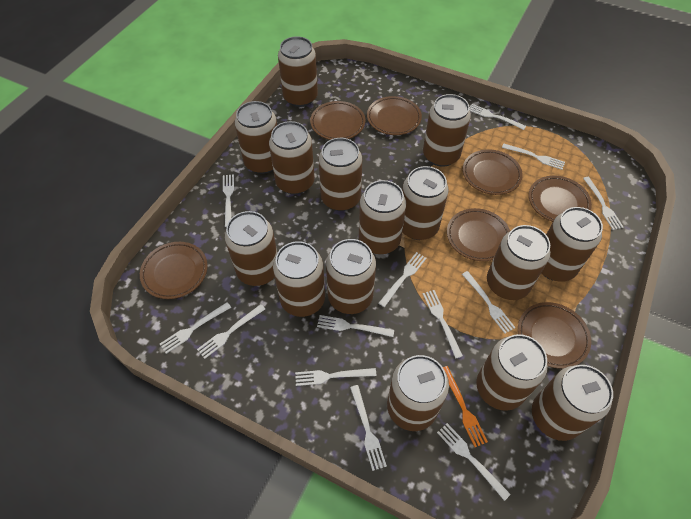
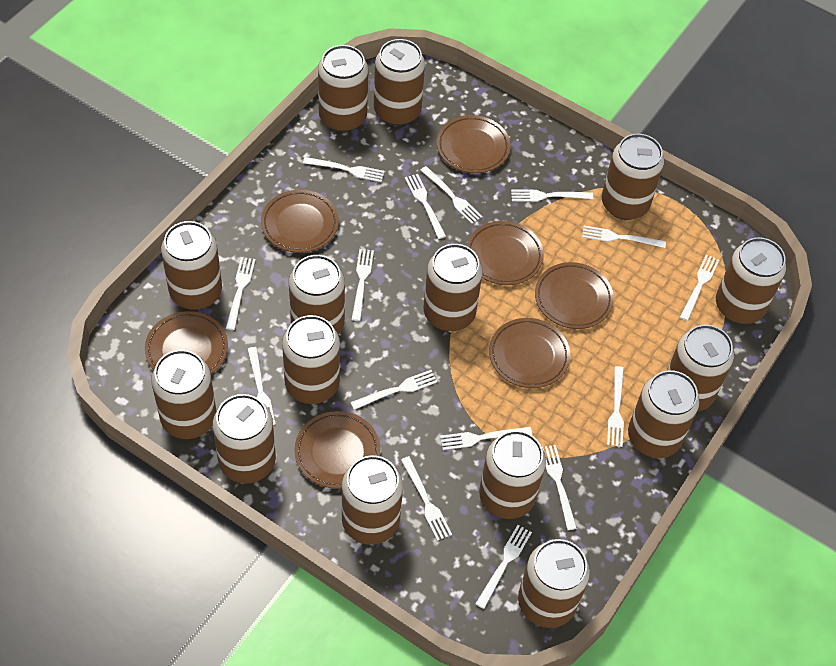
orange fork: 1 -> 0
white fork: 13 -> 15

